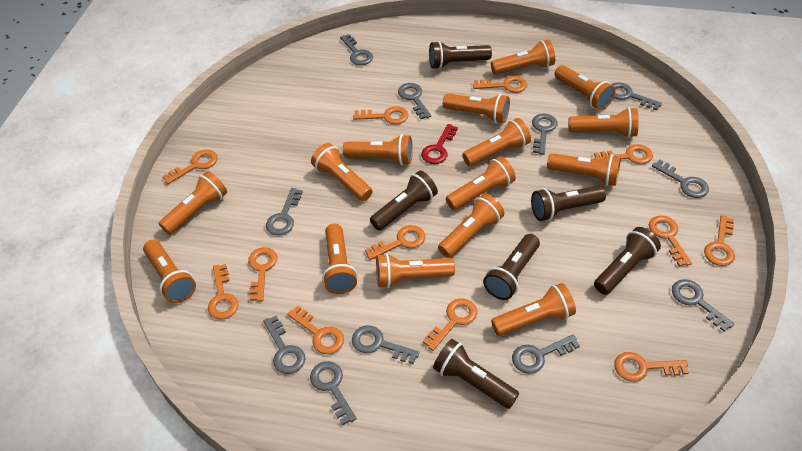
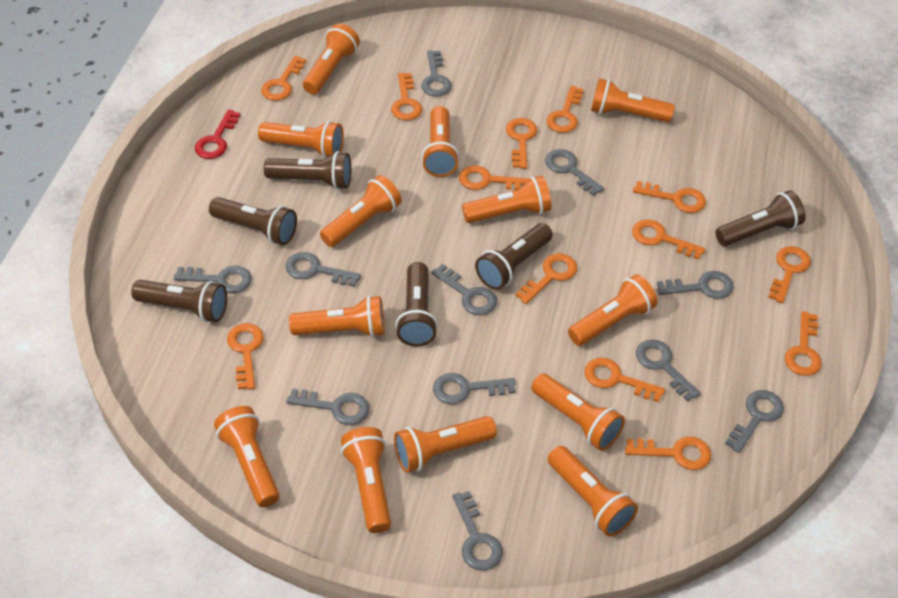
orange flashlight: 15 -> 13
orange key: 12 -> 13

